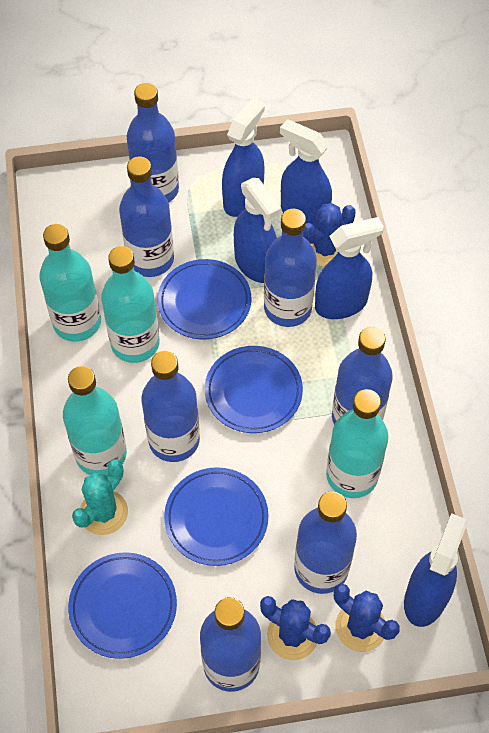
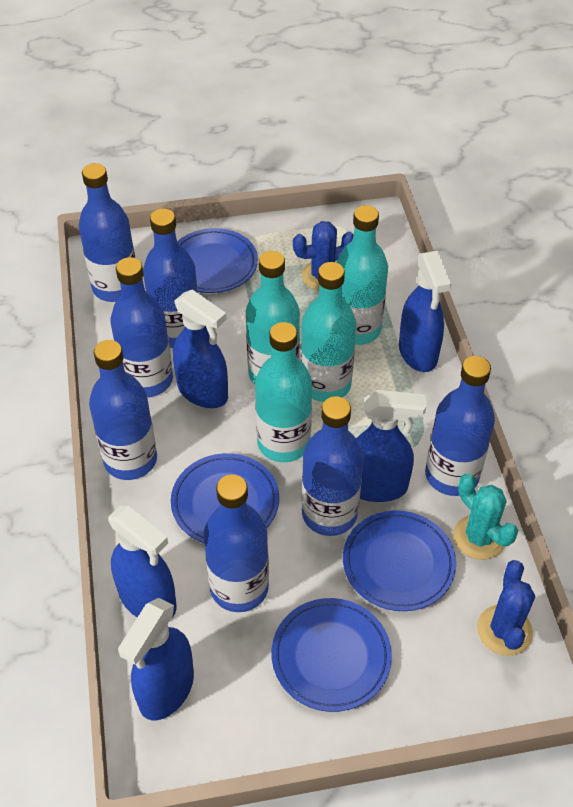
blue cactus: 3 -> 2

